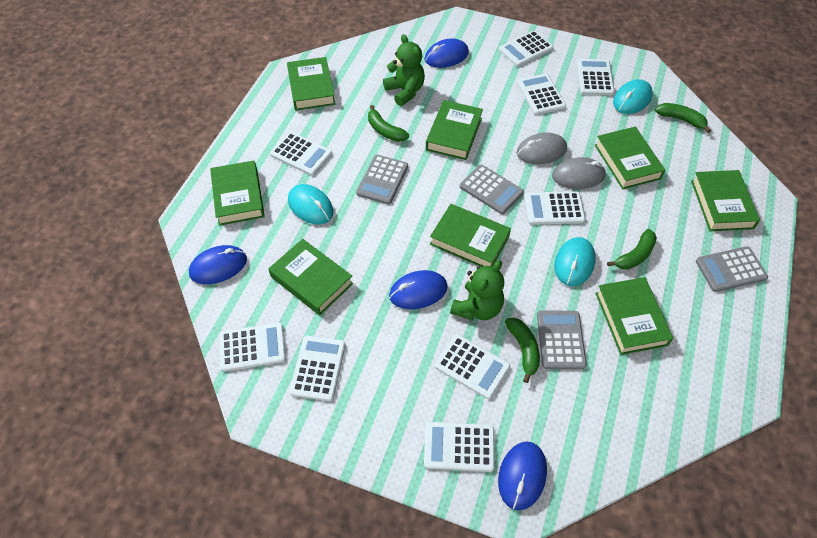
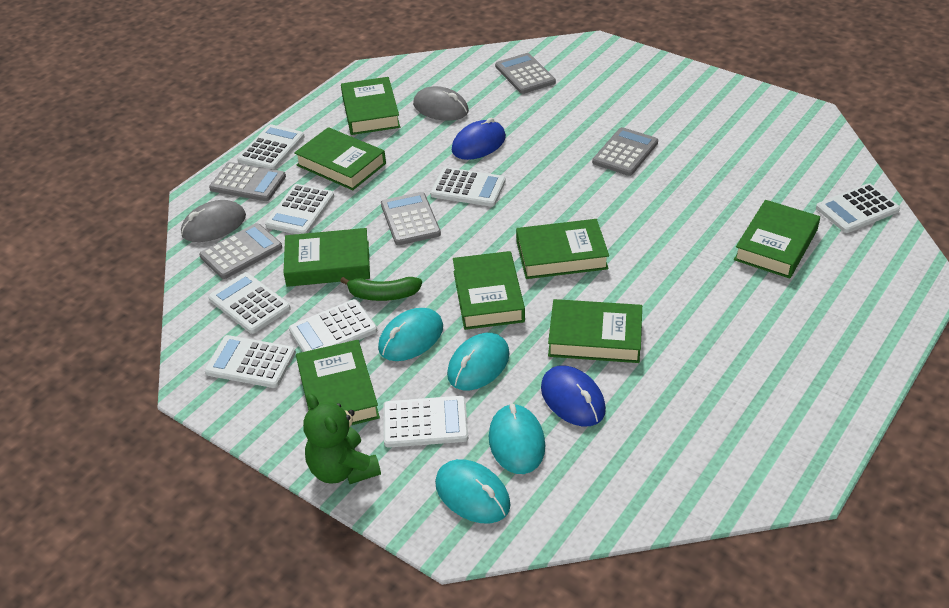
blue mouse: 4 -> 2
green banana: 4 -> 1
green teddy bear: 2 -> 1
grey calculator: 4 -> 5
turquoise mouse: 3 -> 4
white calculator: 9 -> 8

